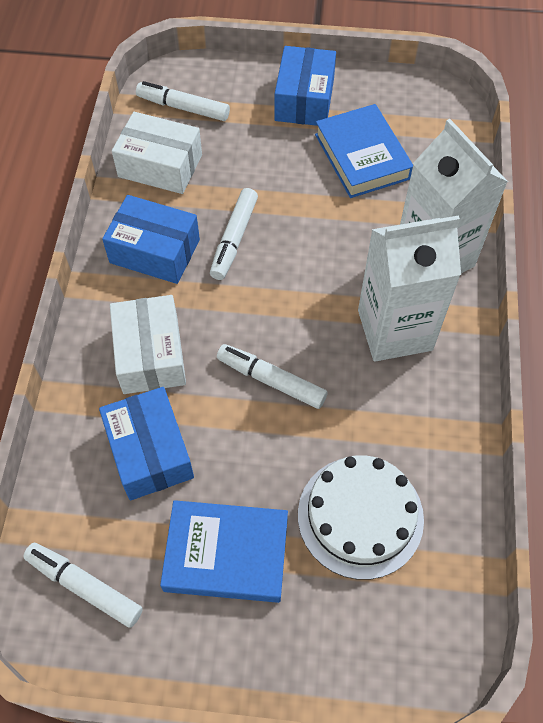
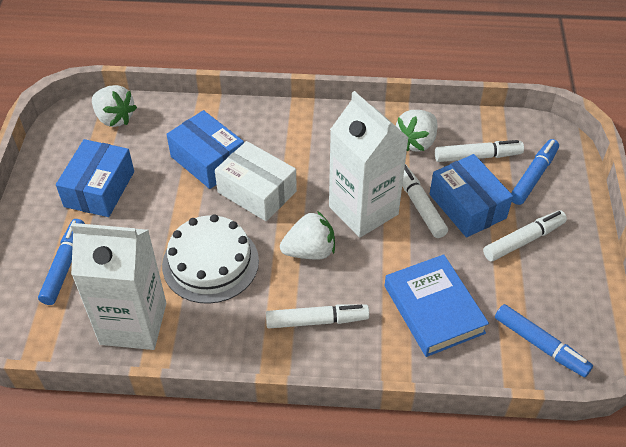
blue book: 2 -> 1
blue marker: 0 -> 3
white box: 2 -> 1
white strawberry: 0 -> 3

